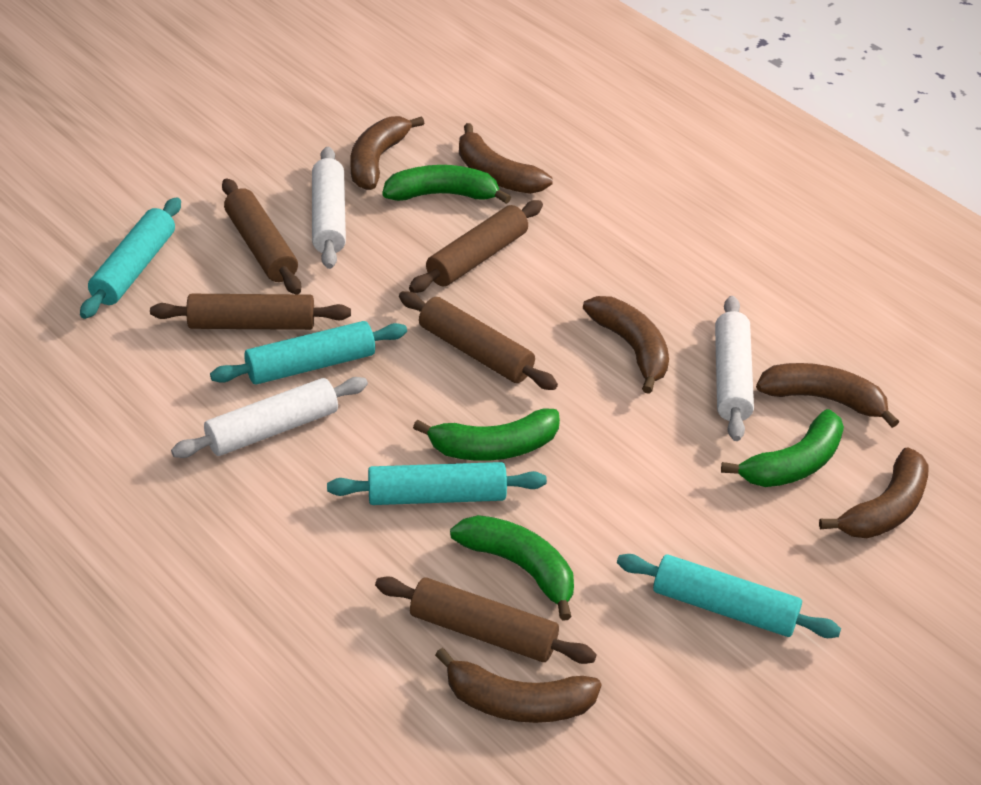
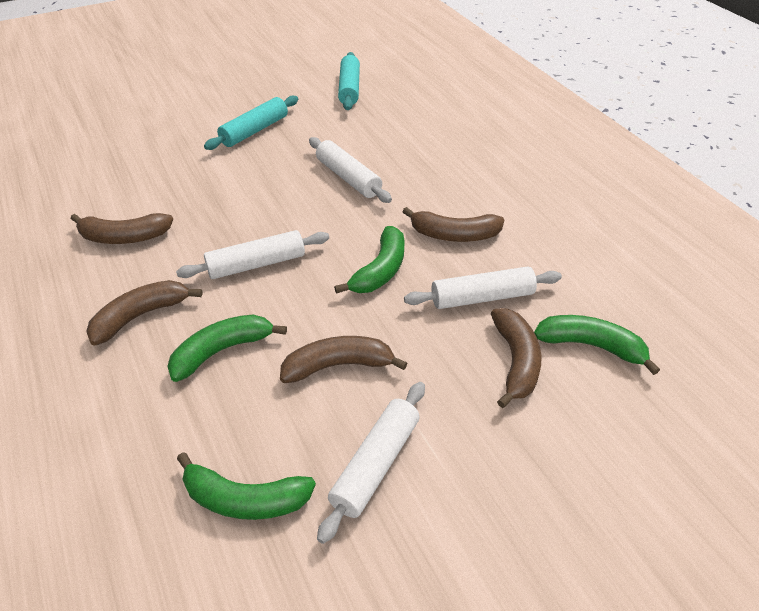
brown banana: 6 -> 5
brown rolling pin: 5 -> 0
turquoise rolling pin: 4 -> 2
white rolling pin: 3 -> 4

